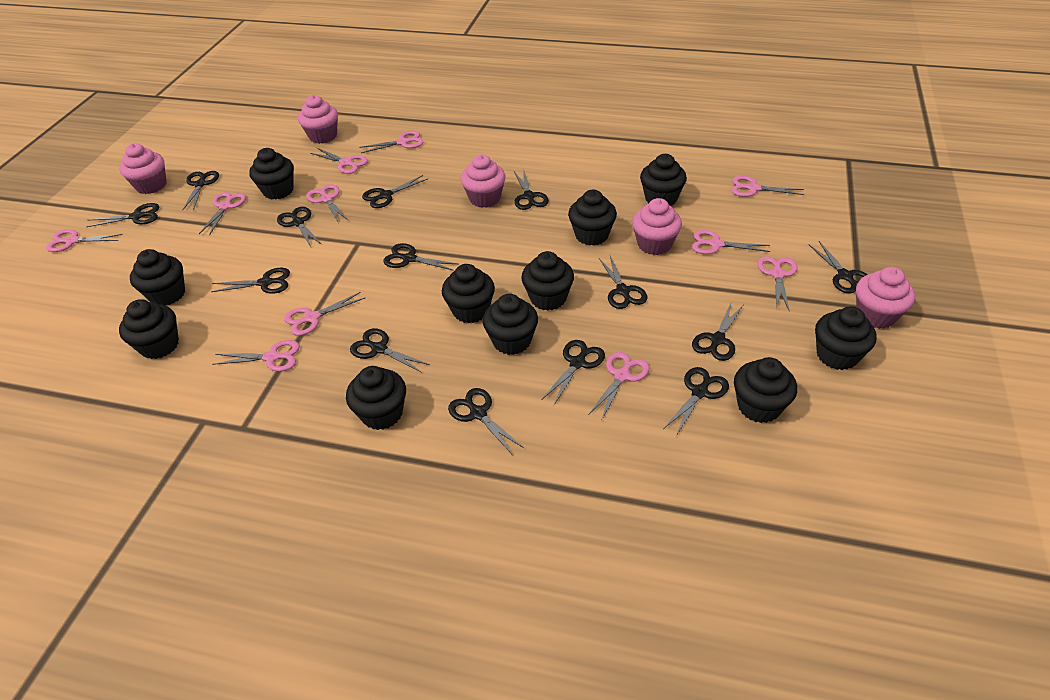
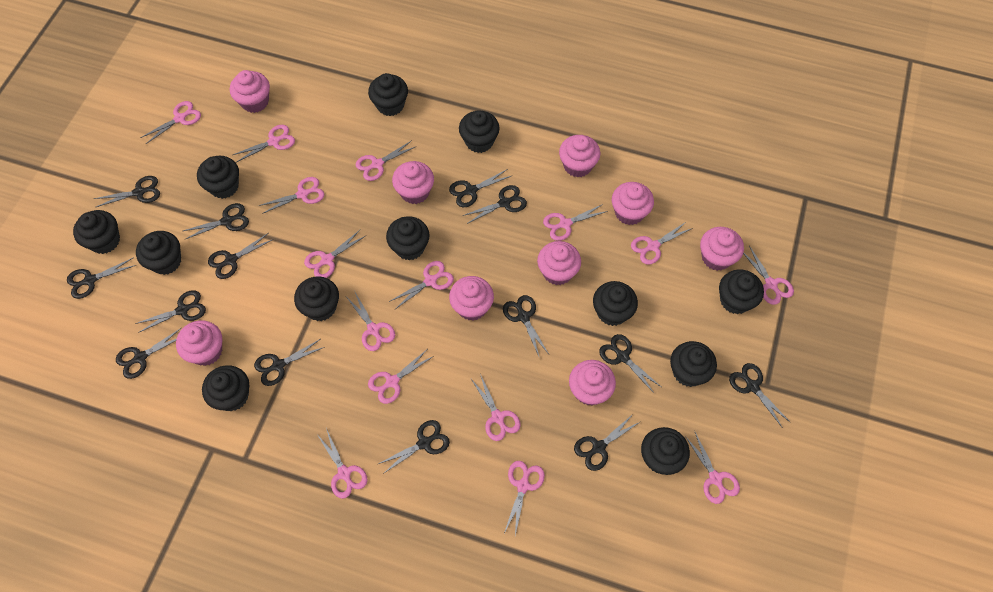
black cupcake: 11 -> 12
pink cupcake: 5 -> 9
pink scissors: 11 -> 15

